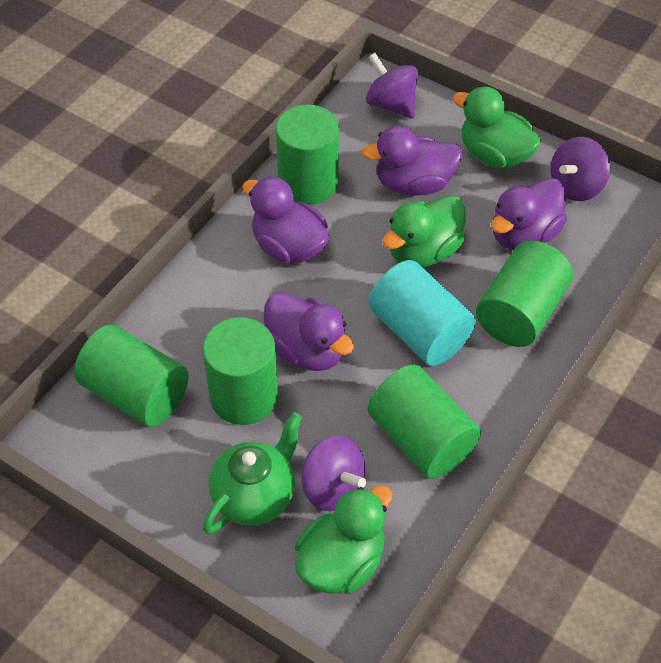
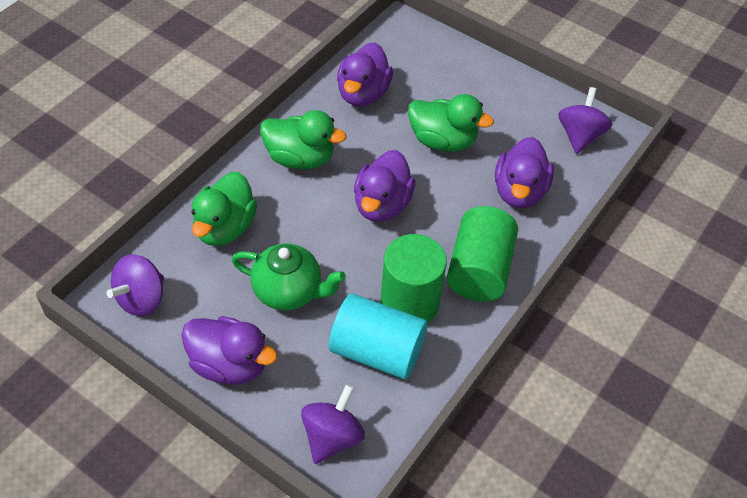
green cylinder: 5 -> 2

